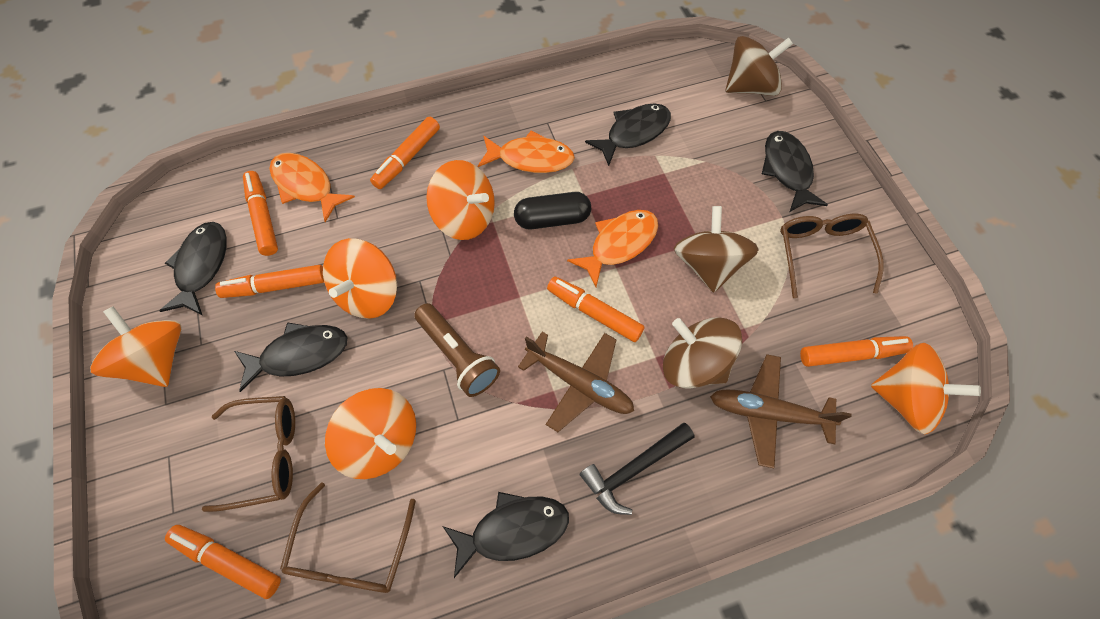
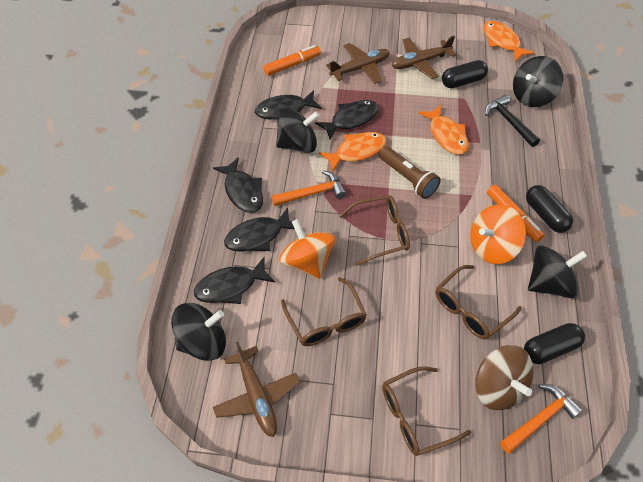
black capsule: 1 -> 3
black spinning top: 0 -> 4
brown glasses: 3 -> 4
brown plane: 2 -> 3
brown spinning top: 3 -> 1
orange hammer: 0 -> 2
orange marker: 6 -> 2
orange spinning top: 5 -> 2

